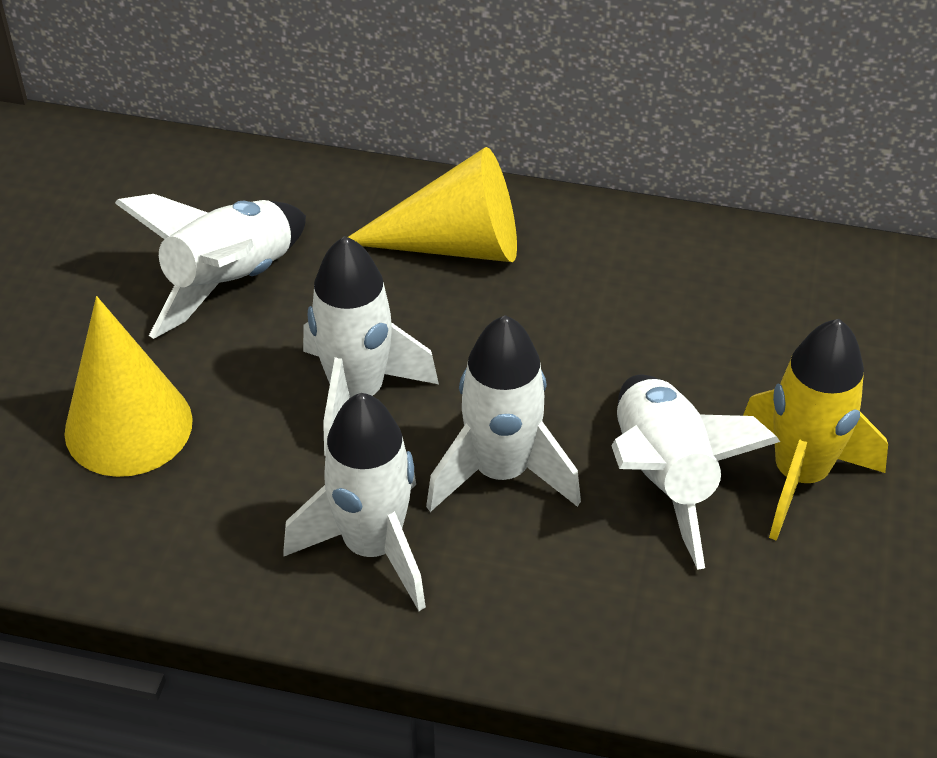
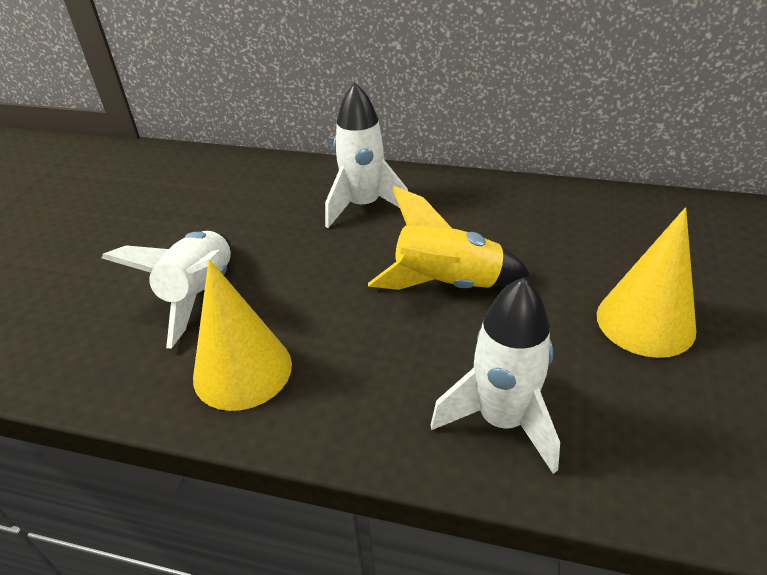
white rocket: 5 -> 3

